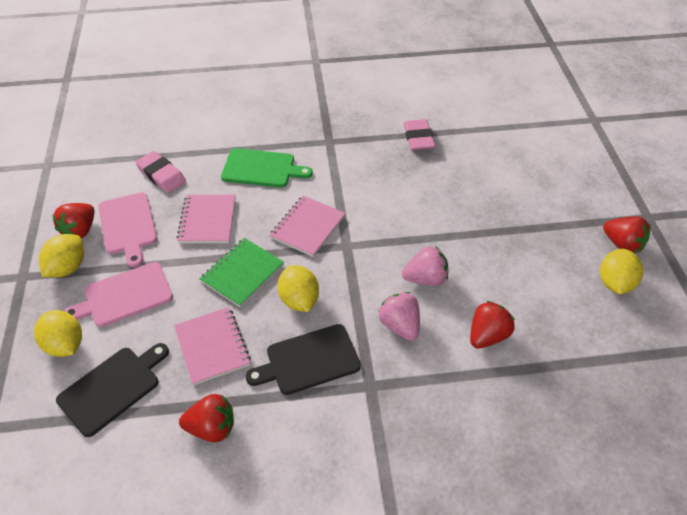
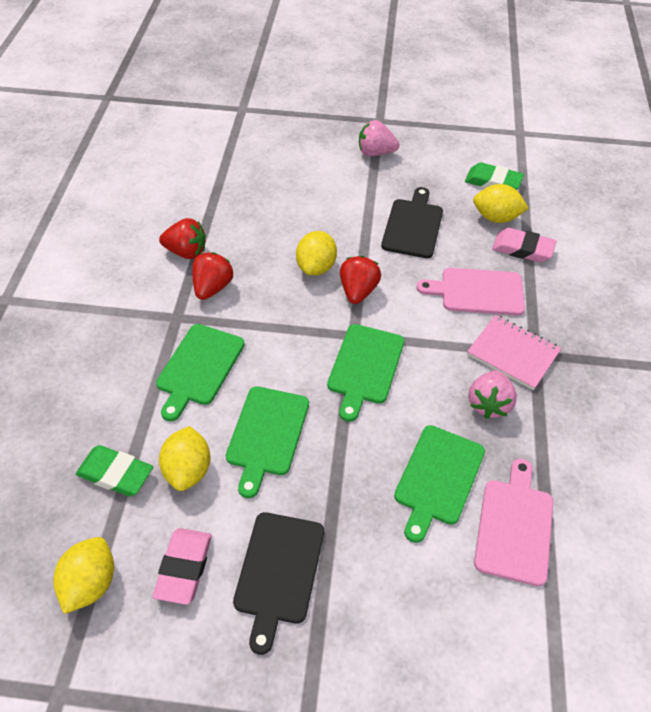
green cutting board: 1 -> 4
green eraser: 0 -> 2
green notebook: 1 -> 0
pink notebook: 3 -> 1
red strawberry: 4 -> 3

